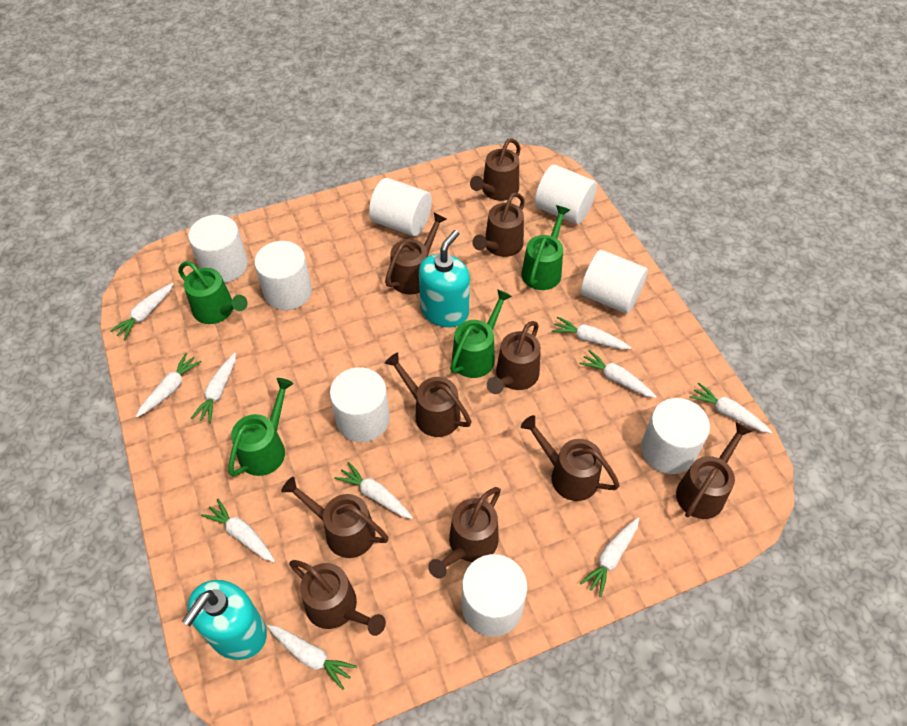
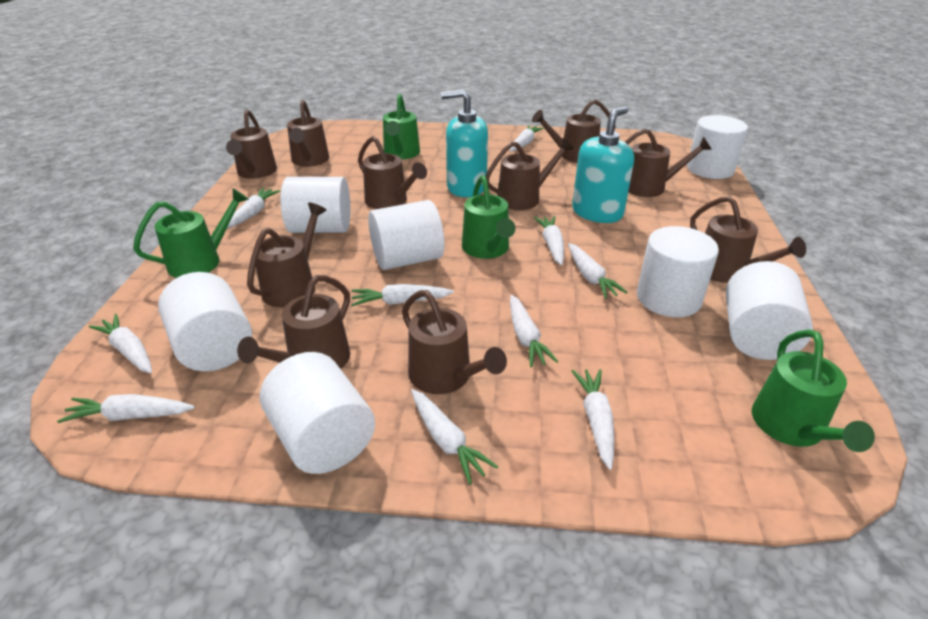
white cylinder: 8 -> 7

